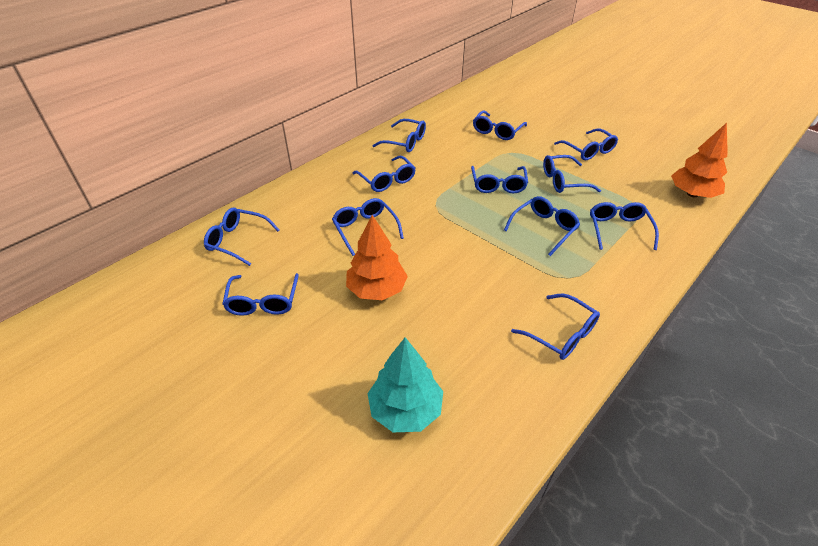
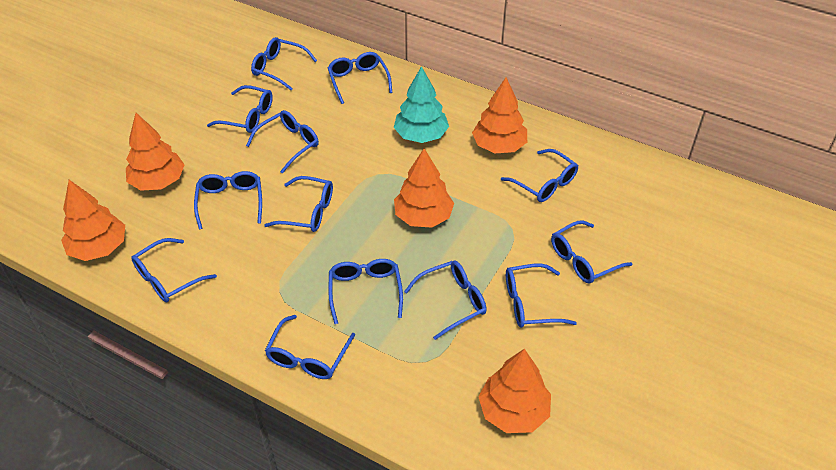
blue glasses: 12 -> 13
orange tree: 2 -> 5

